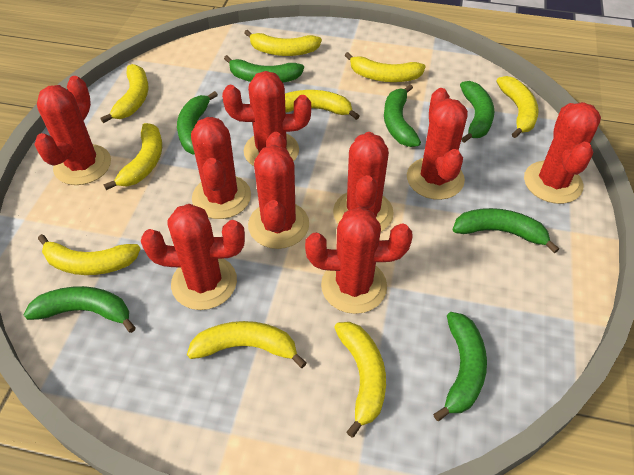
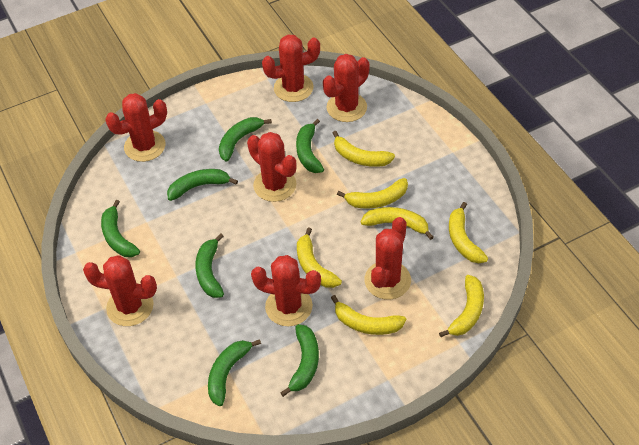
red cactus: 9 -> 7
yellow banana: 9 -> 7

